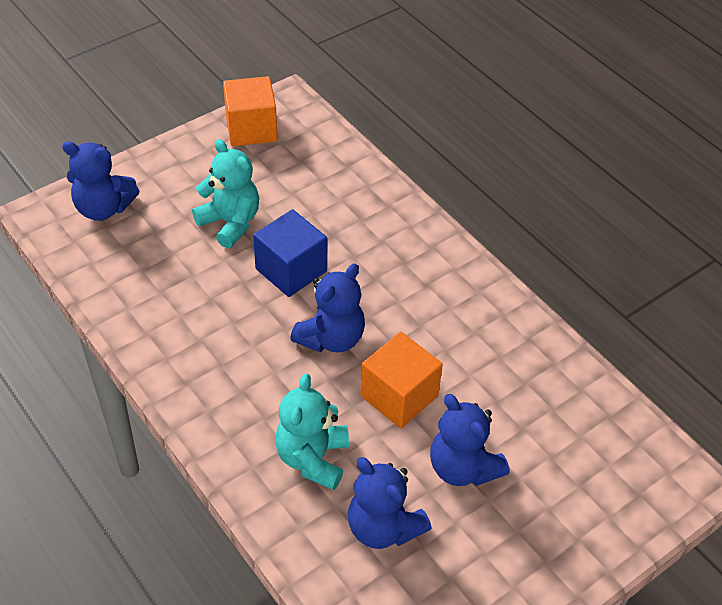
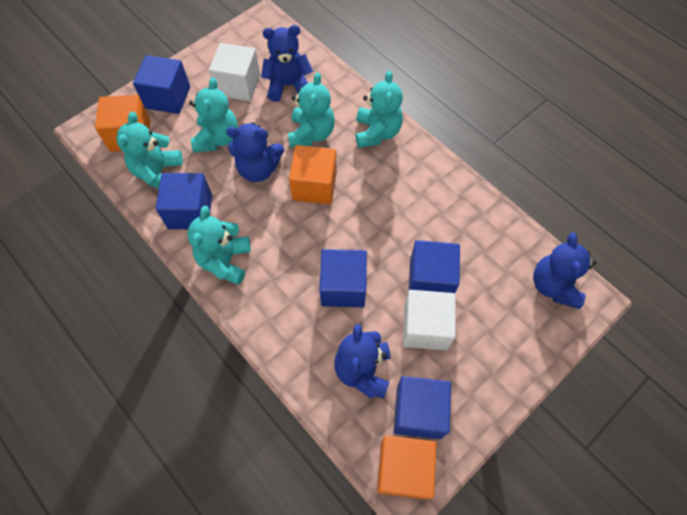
blue cube: 1 -> 5
orange cube: 2 -> 3
turquoise teddy bear: 2 -> 5
white cube: 0 -> 2

